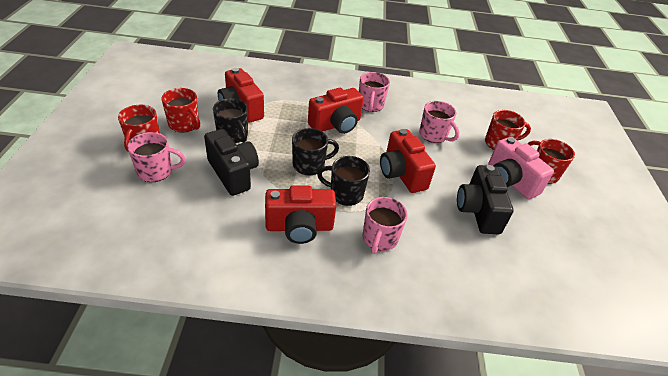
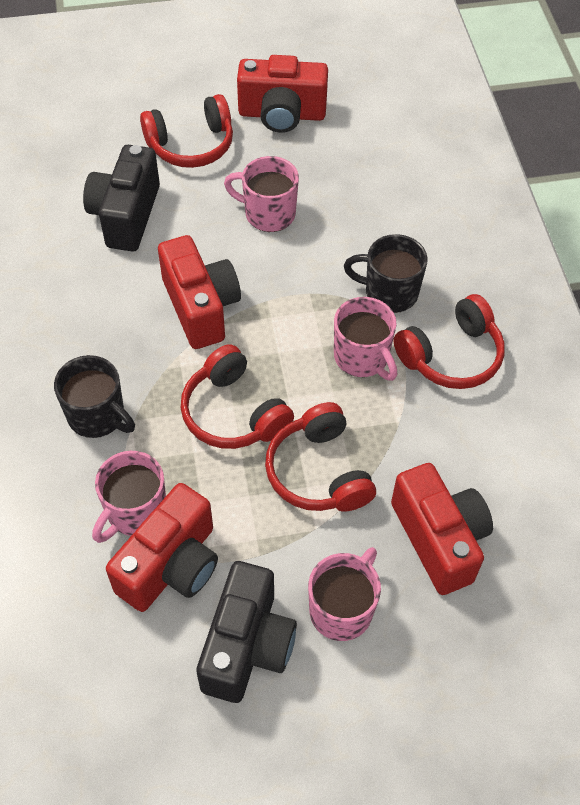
black mug: 3 -> 2
pink camera: 1 -> 0
red headphones: 0 -> 4
red mug: 4 -> 0

